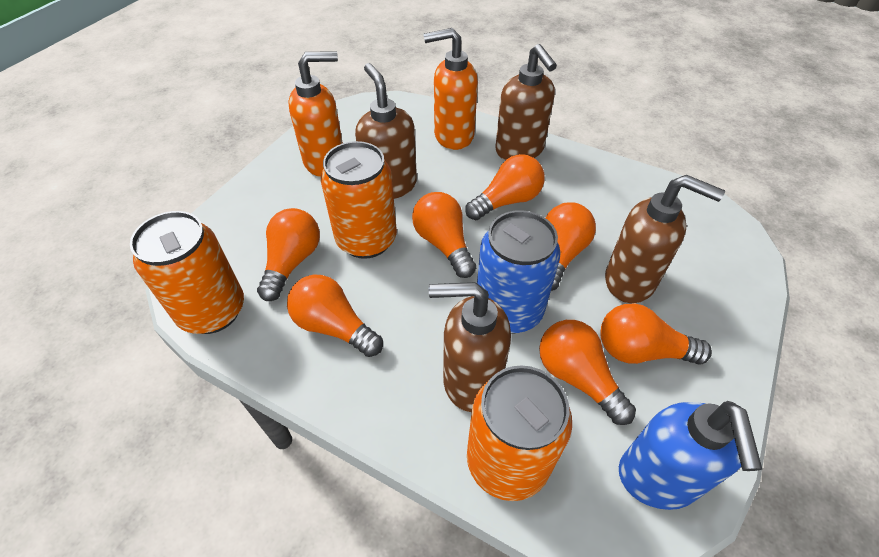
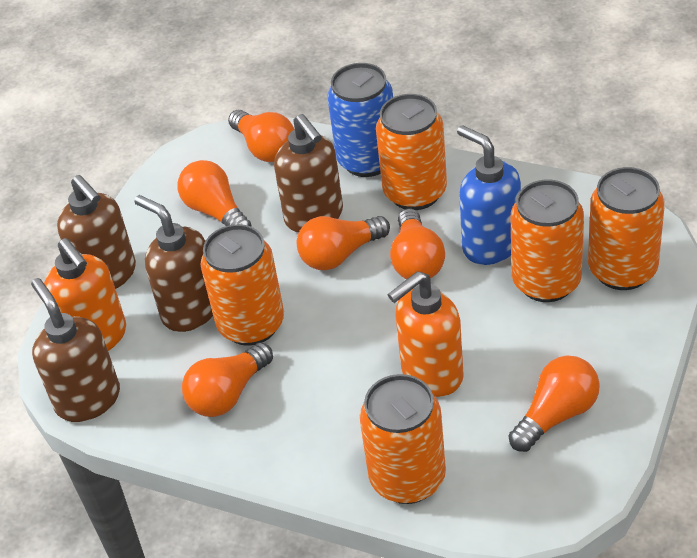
orange can: 3 -> 5
orange light bulb: 7 -> 6

